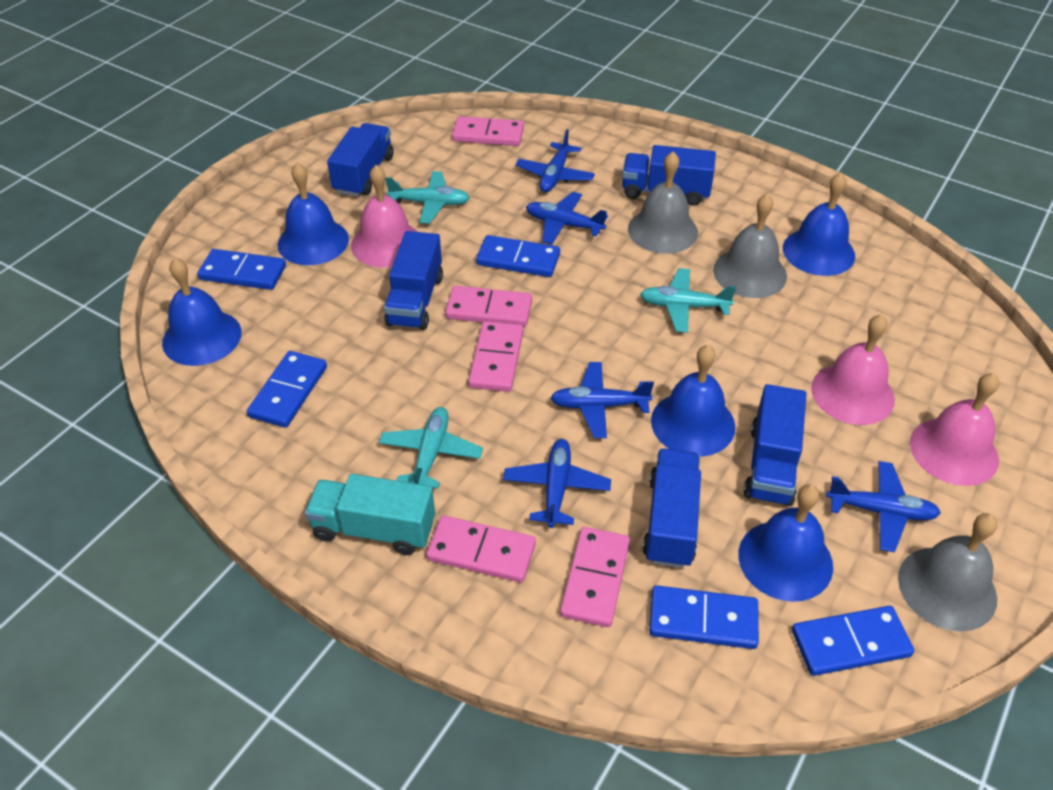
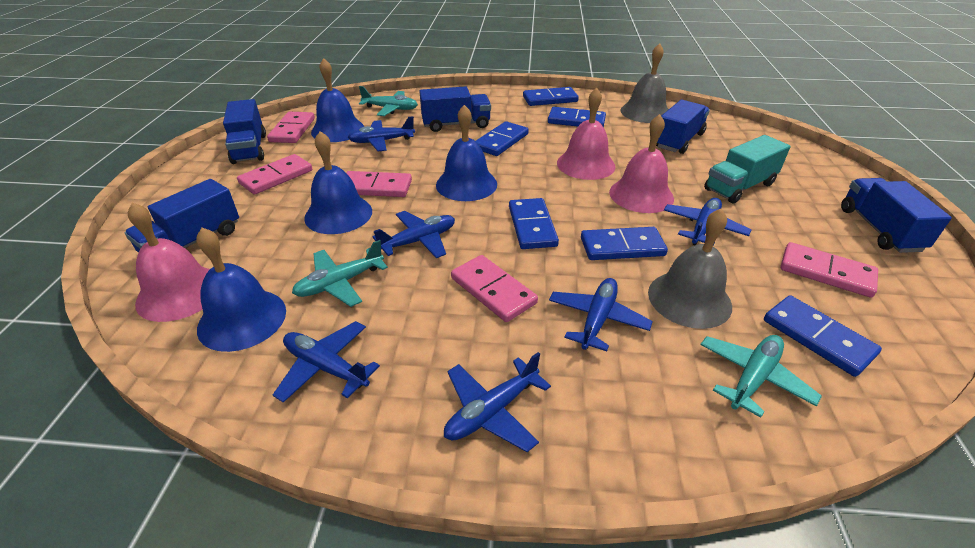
blue bell: 5 -> 4
blue domino: 5 -> 6
blue plane: 5 -> 6
grey bell: 3 -> 2

